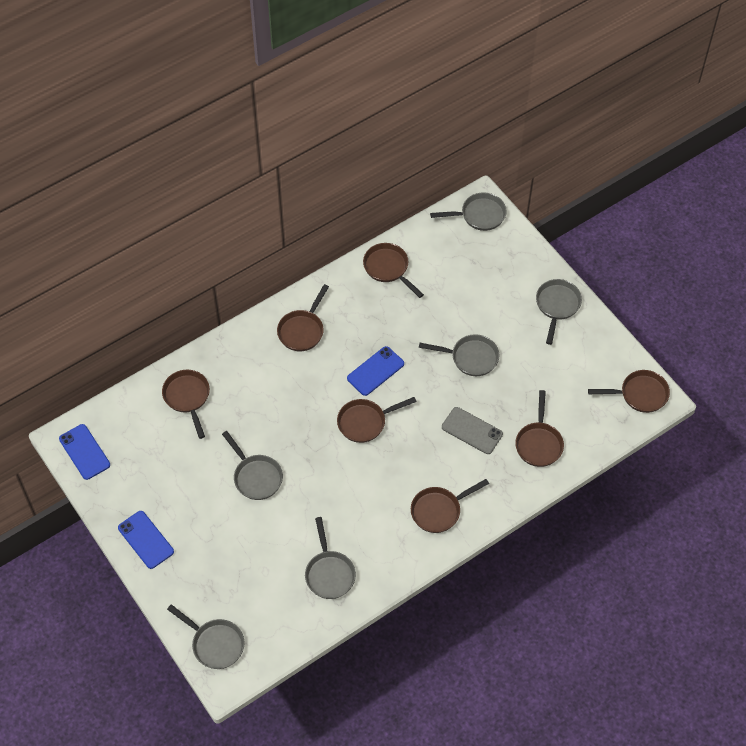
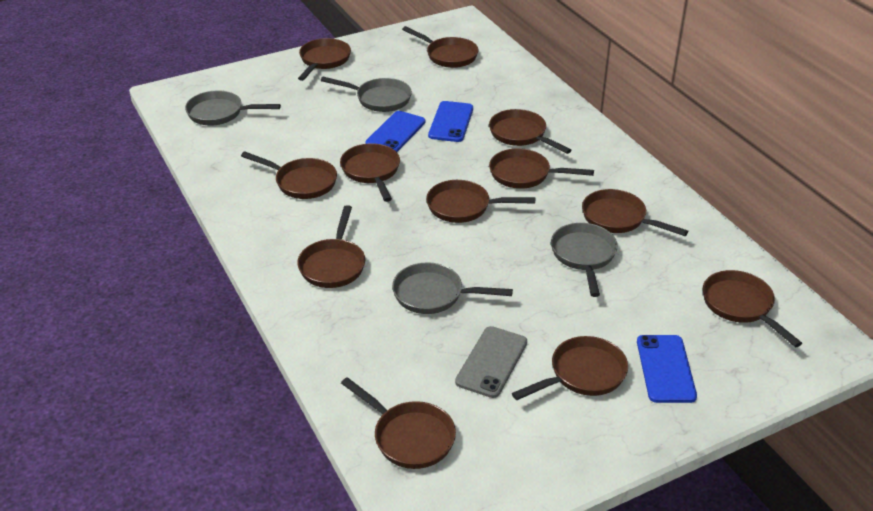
brown pan: 7 -> 12
grey pan: 6 -> 4

